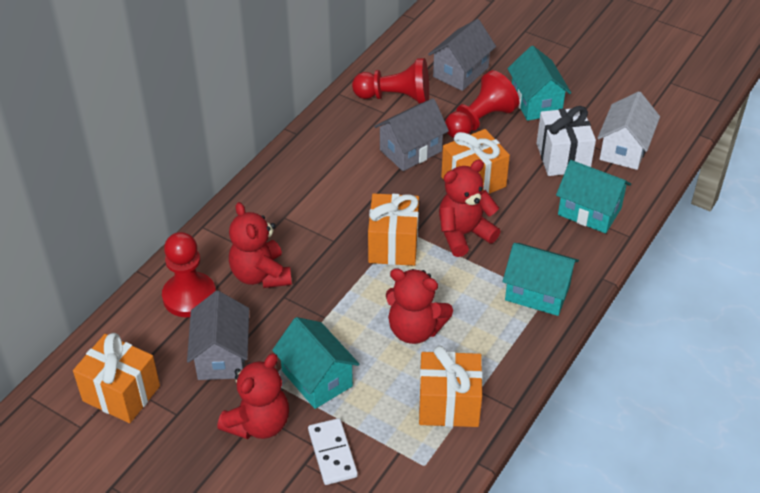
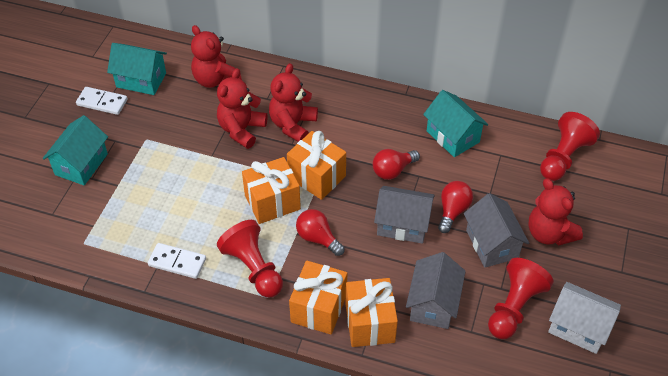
red light bulb: 0 -> 3
turquoise house: 4 -> 3
white domino: 1 -> 2
white gift: 1 -> 0

